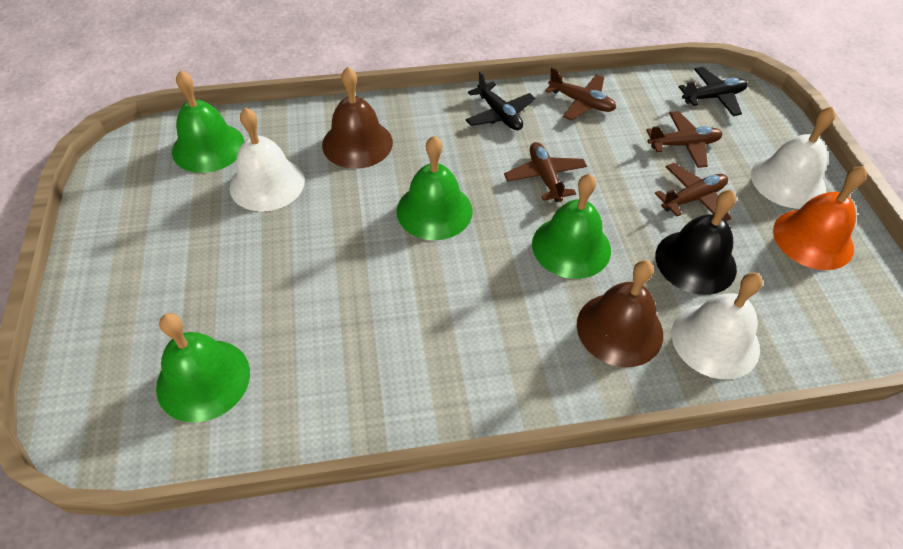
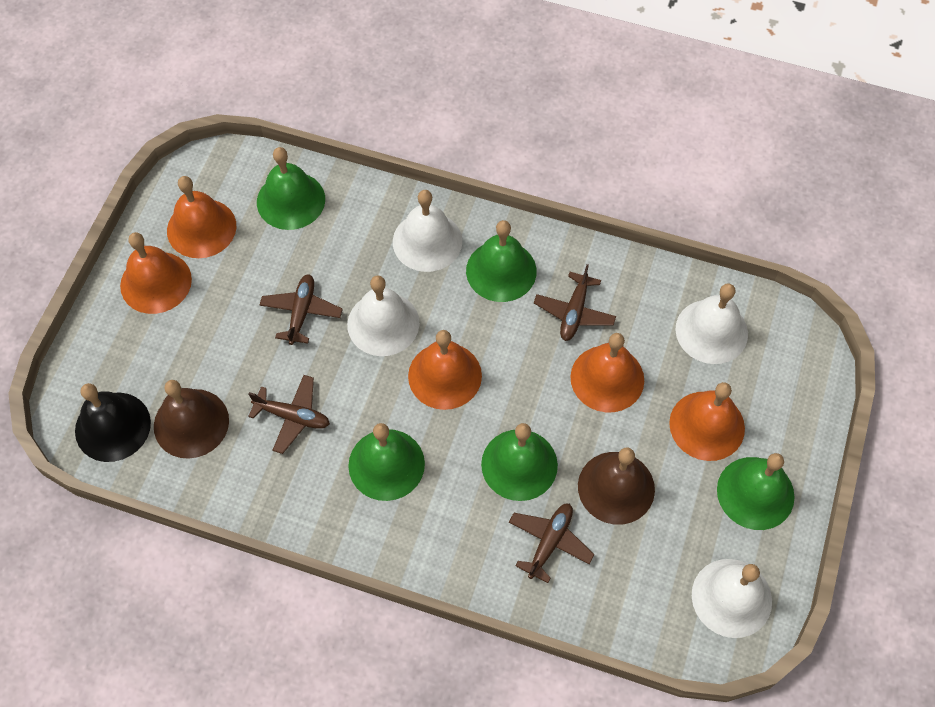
black plane: 2 -> 0
green bell: 4 -> 5
orange bell: 1 -> 5
white bell: 3 -> 4

